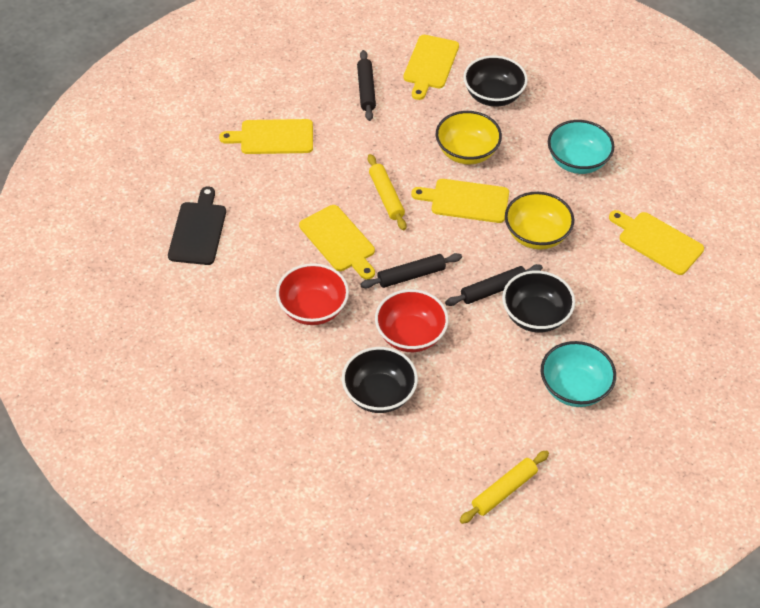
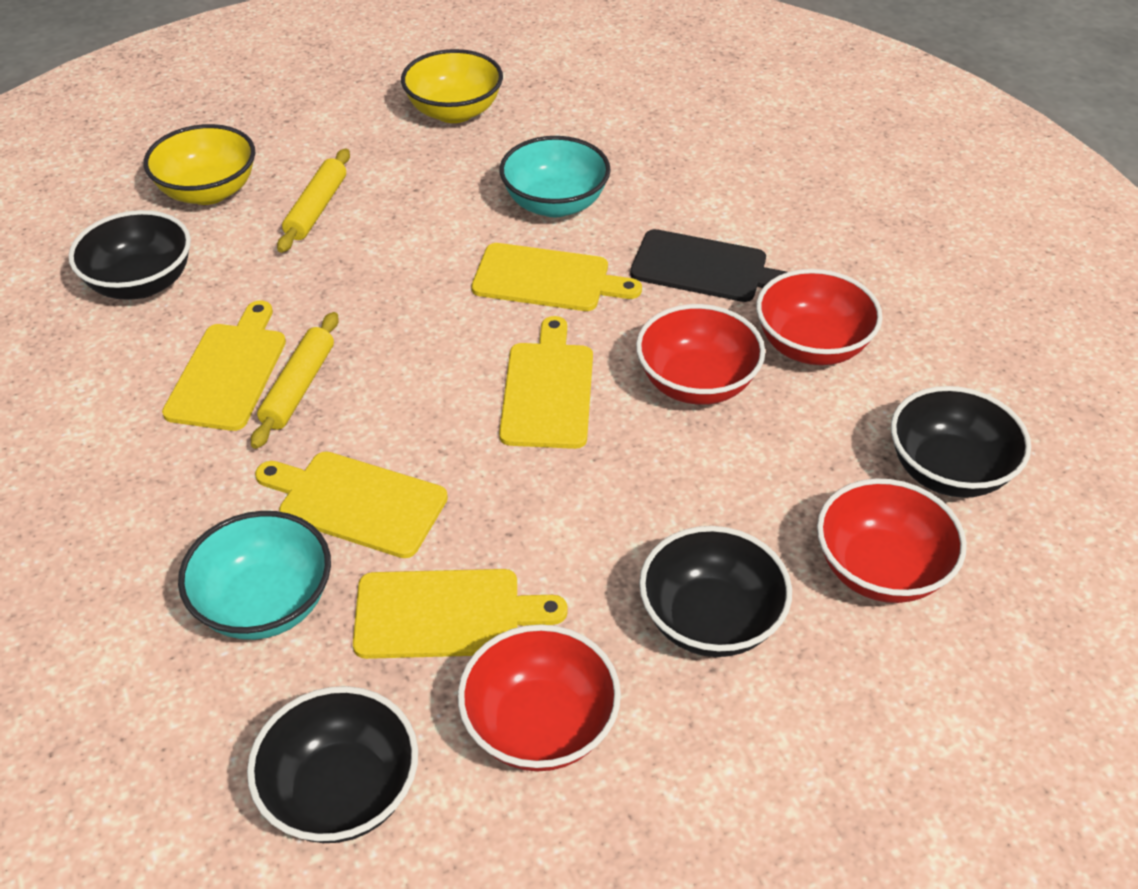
black bowl: 3 -> 4
black rolling pin: 3 -> 0
red bowl: 2 -> 4

